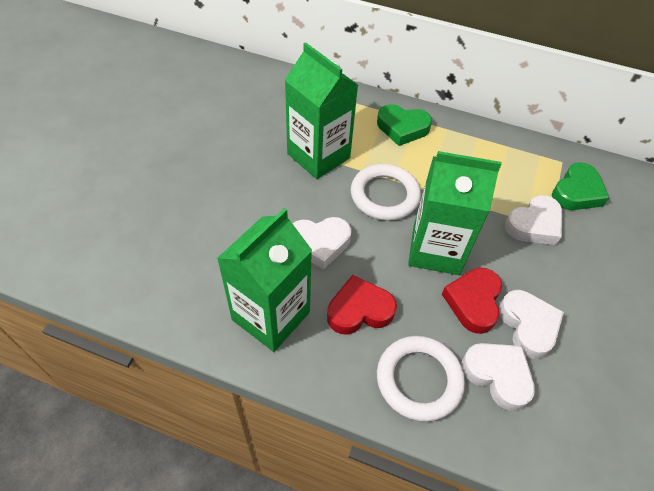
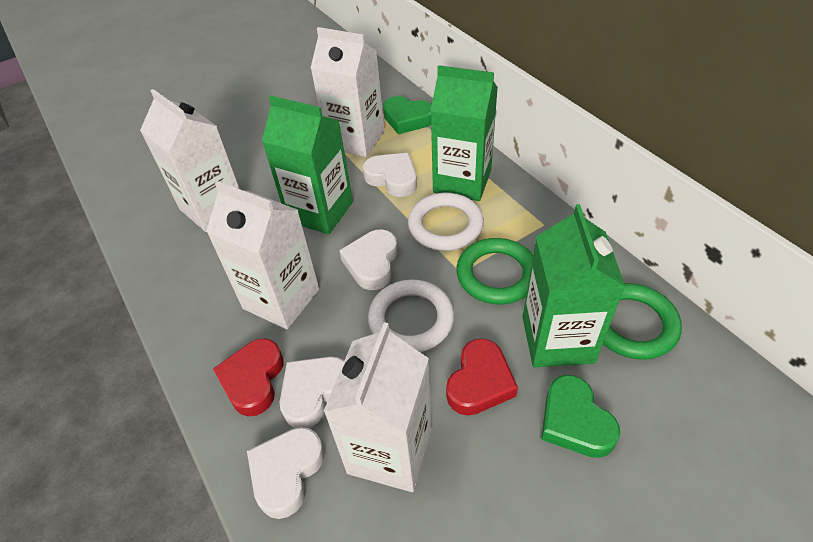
green ring: 0 -> 2
white carton: 0 -> 4

